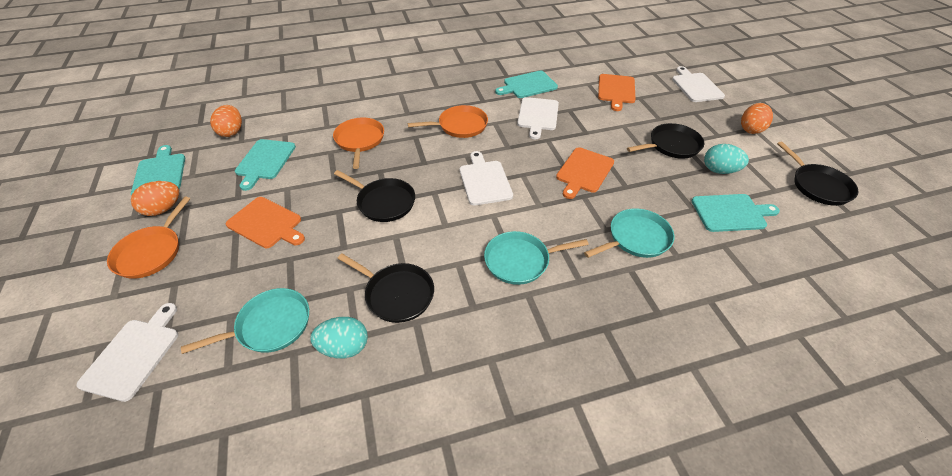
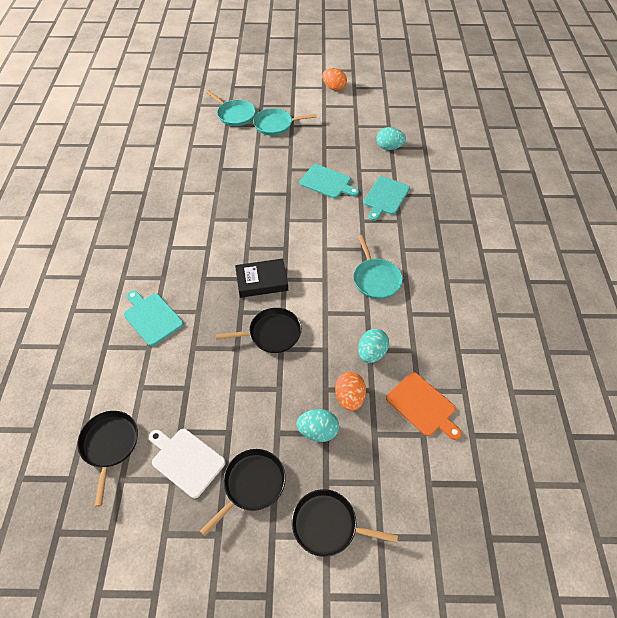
black book: 0 -> 1
orange cutting board: 3 -> 1
orange egg: 3 -> 2
orange pan: 3 -> 0
turquoise cutting board: 4 -> 3
turquoise egg: 2 -> 3
white cutting board: 4 -> 1

